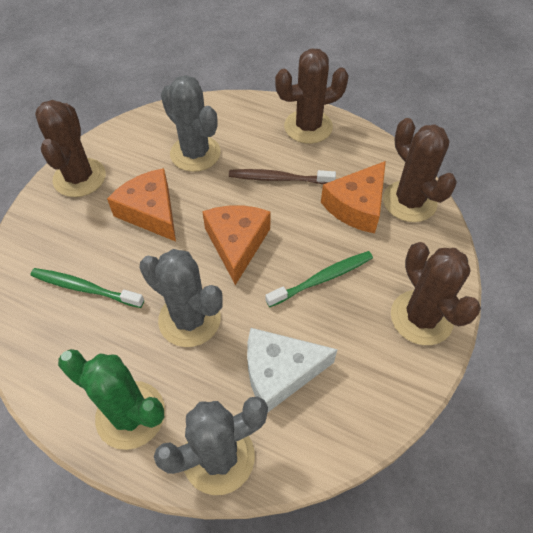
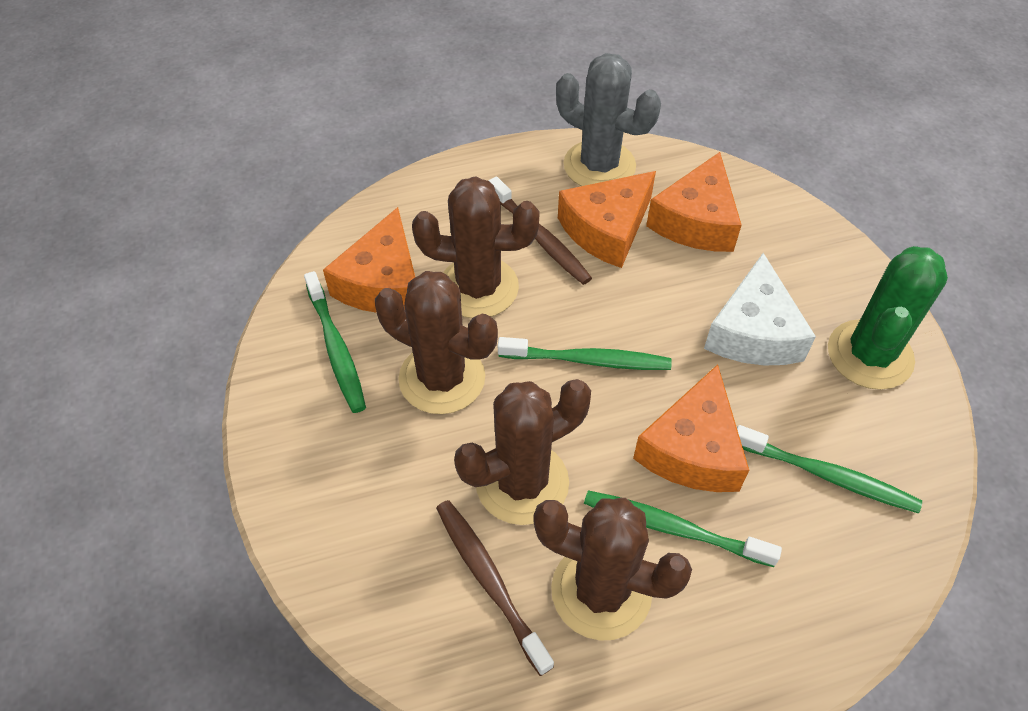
brown toothbrush: 1 -> 2
green toothbrush: 2 -> 4
grey cactus: 3 -> 1
orange cheese: 3 -> 4

